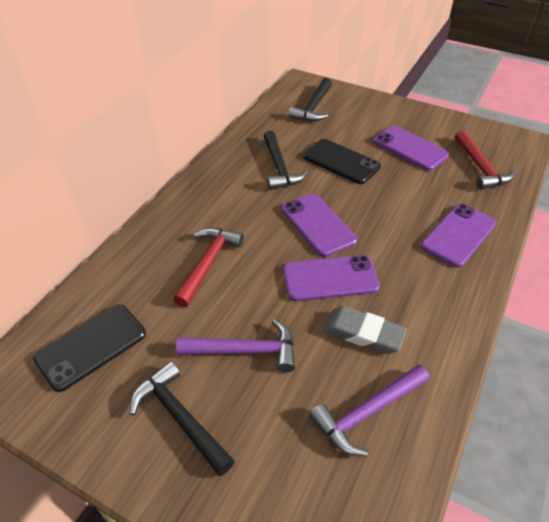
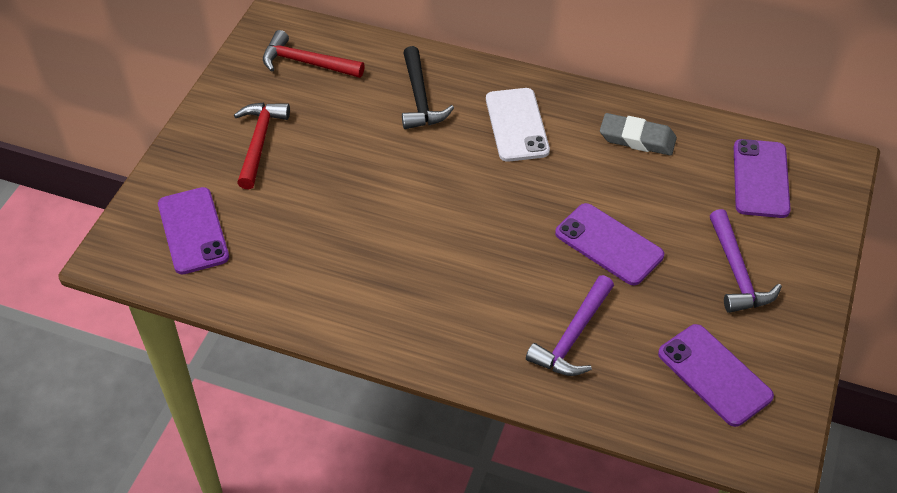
black hammer: 3 -> 1
black phone: 2 -> 0
white phone: 0 -> 1

